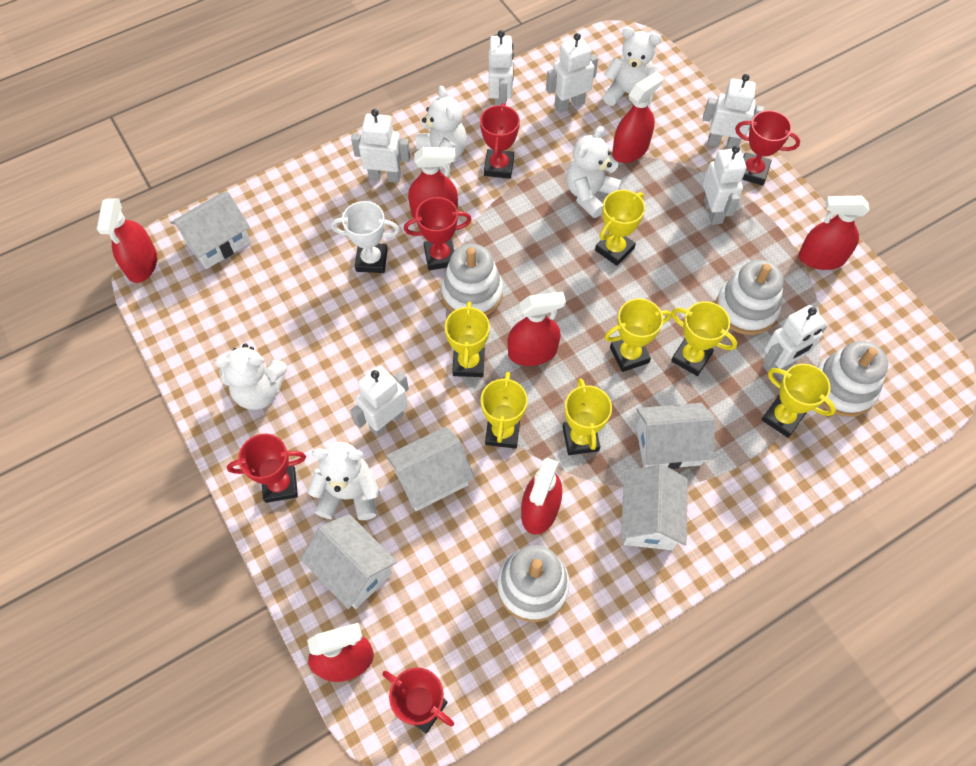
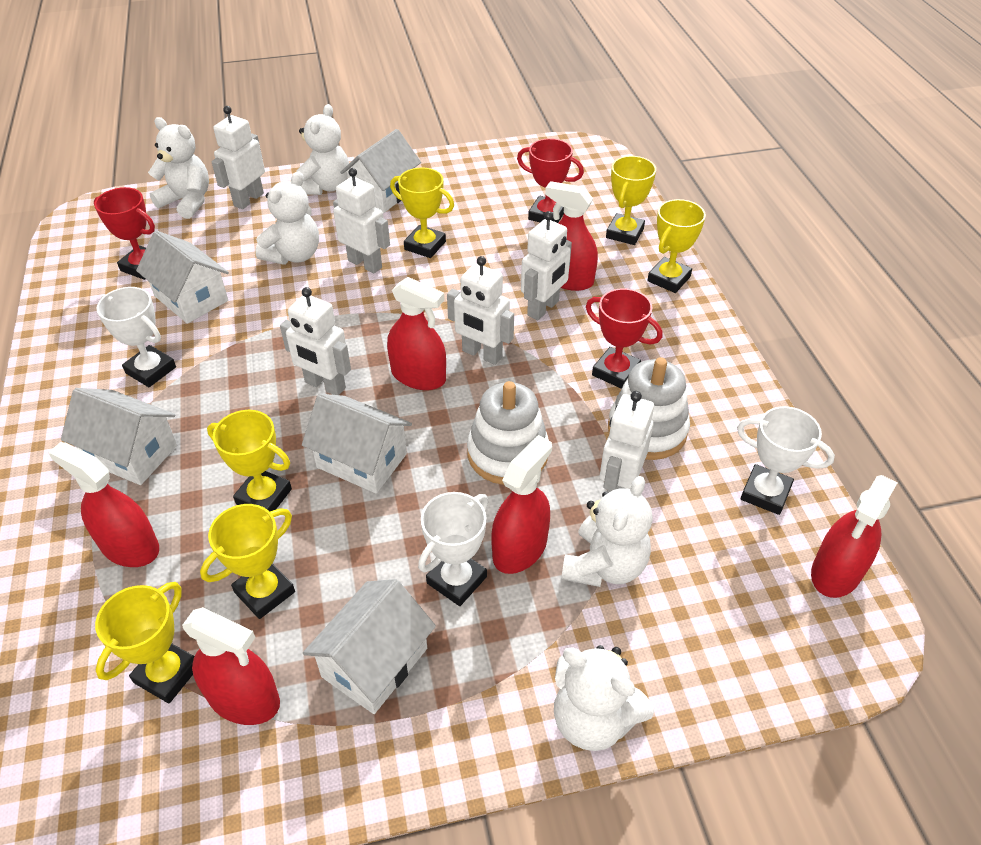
red spray bottle: 7 -> 6
red trophy: 5 -> 3
white robot: 7 -> 6
white stacking toy: 4 -> 2
white trophy: 1 -> 3
yellow trophy: 7 -> 6

